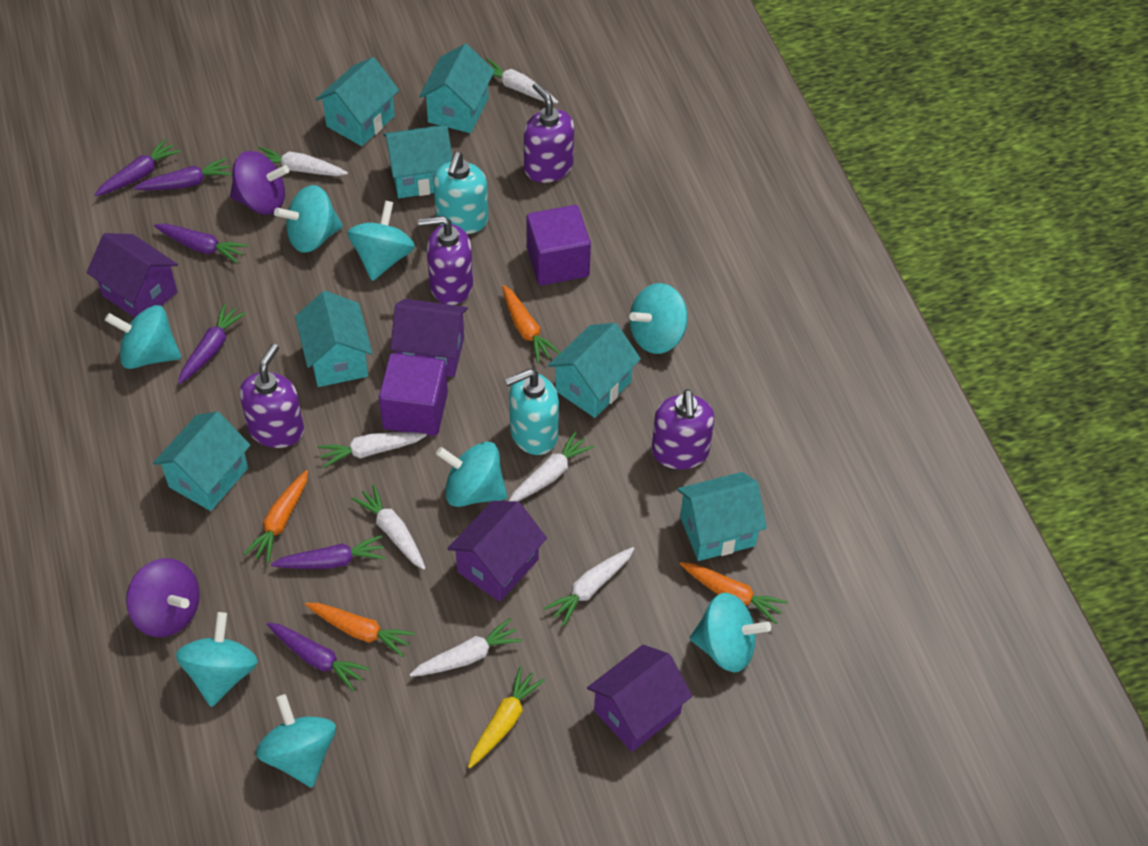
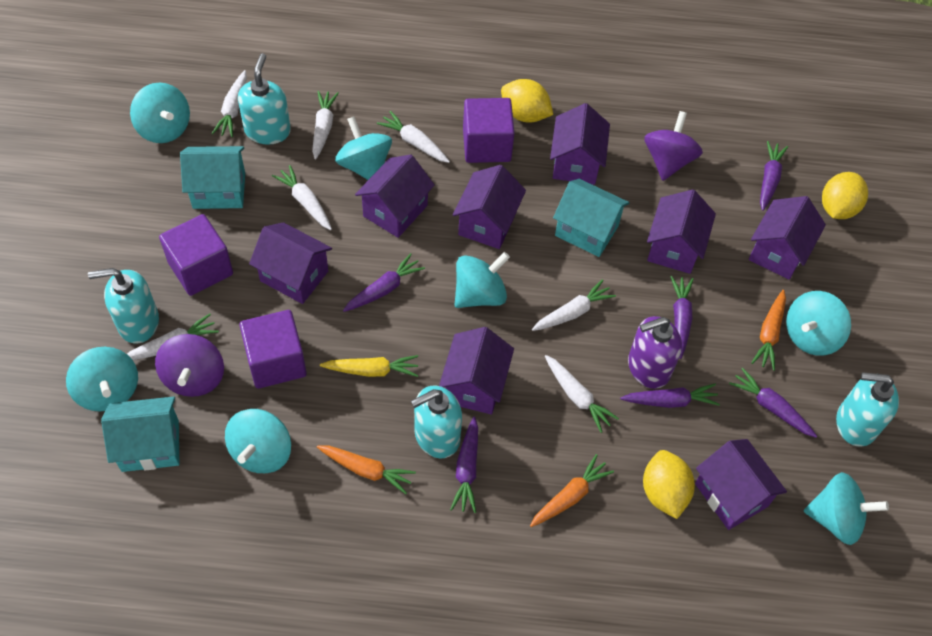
orange carrot: 4 -> 3
purple cube: 2 -> 3
purple house: 4 -> 8
purple soap dispenser: 4 -> 1
turquoise house: 7 -> 3
turquoise soap dispenser: 2 -> 4
turquoise spinning top: 8 -> 7
yellow lemon: 0 -> 3

